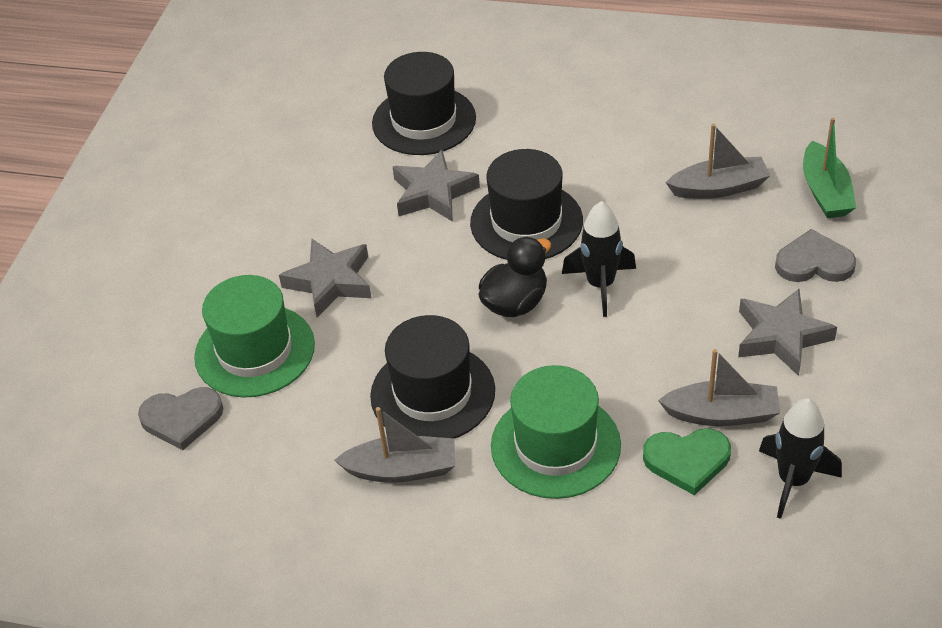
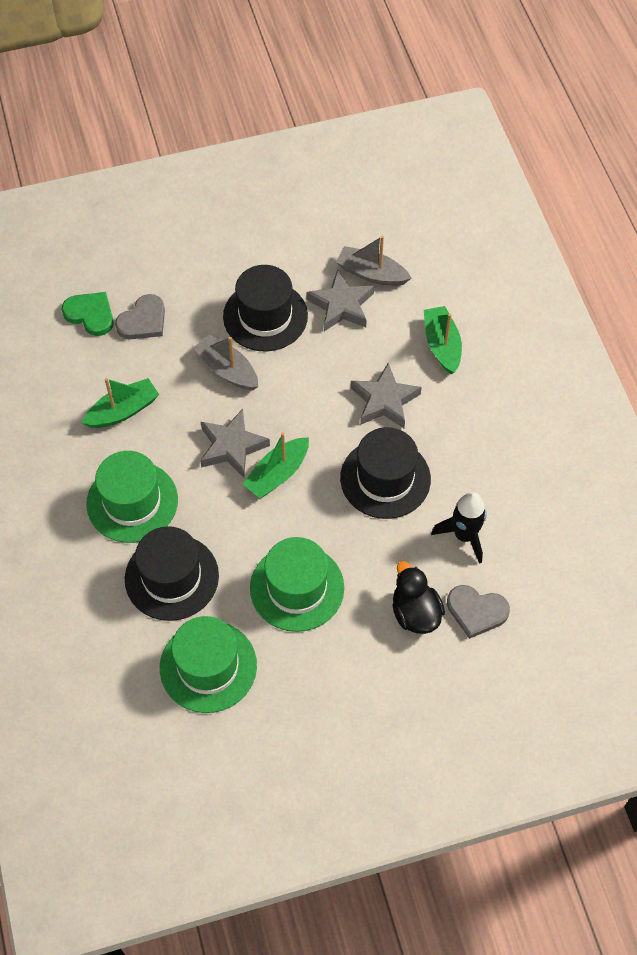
black rocket: 2 -> 1
green boat: 1 -> 3
green hat: 2 -> 3
grey boat: 3 -> 2

